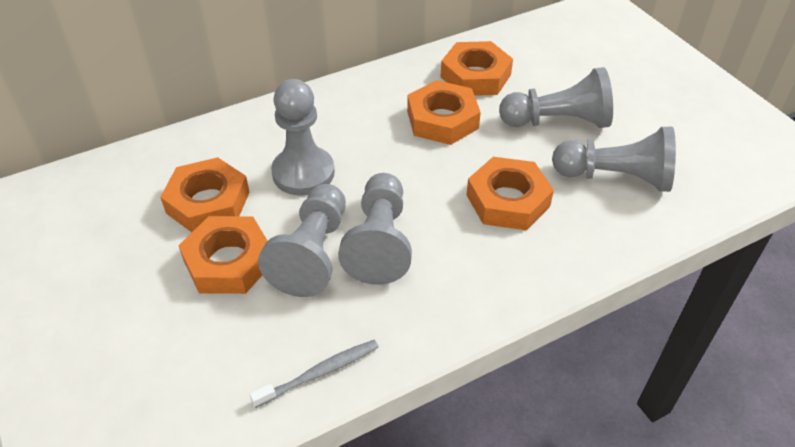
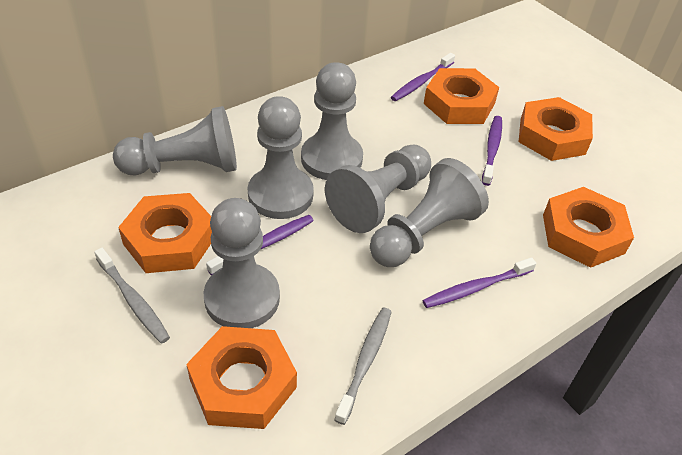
grey pawn: 5 -> 6
grey toothbrush: 1 -> 2
purple toothbrush: 0 -> 4

